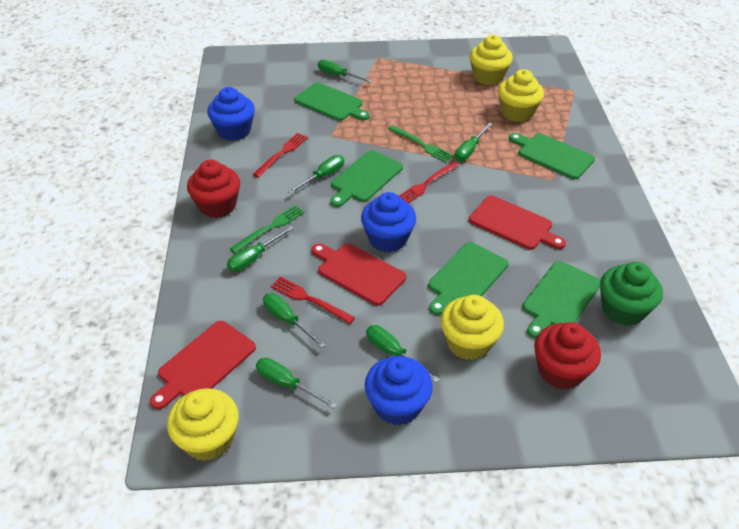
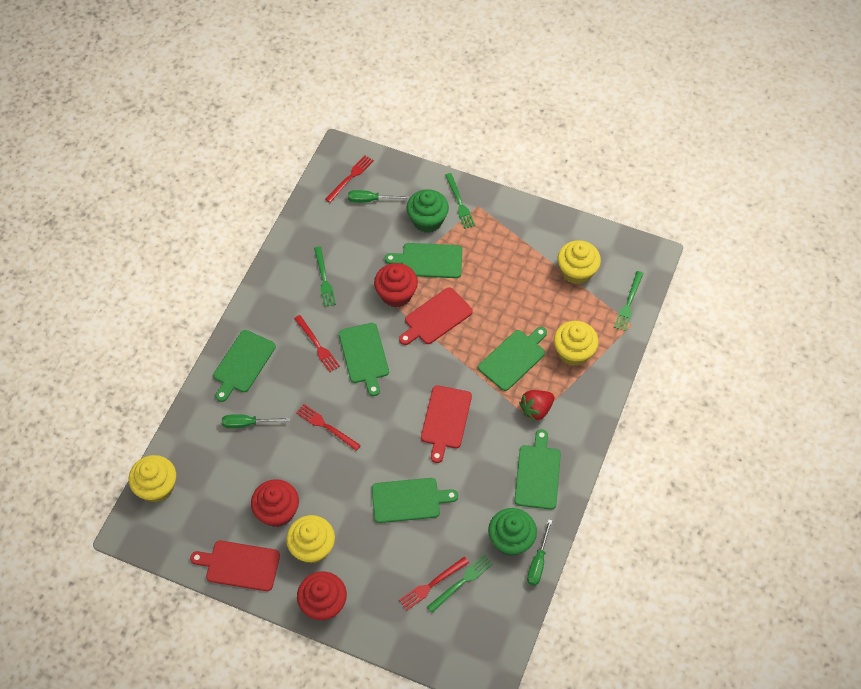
blue cupcake: 3 -> 0
green cupcake: 1 -> 2
green cutting board: 5 -> 6
green fork: 2 -> 4
green screwdriver: 7 -> 3
red cupcake: 2 -> 3
red fork: 3 -> 4
red strawberry: 0 -> 1

